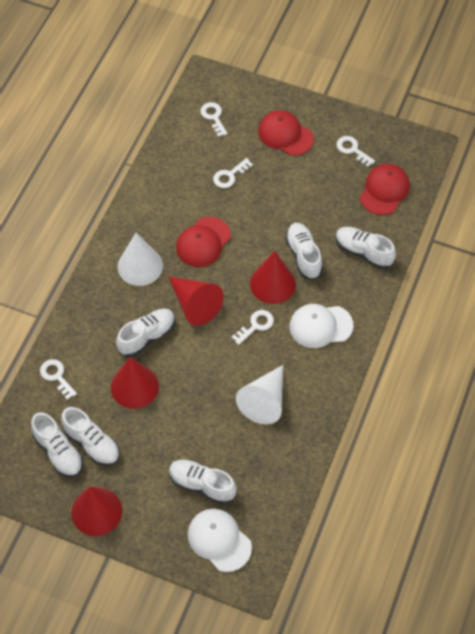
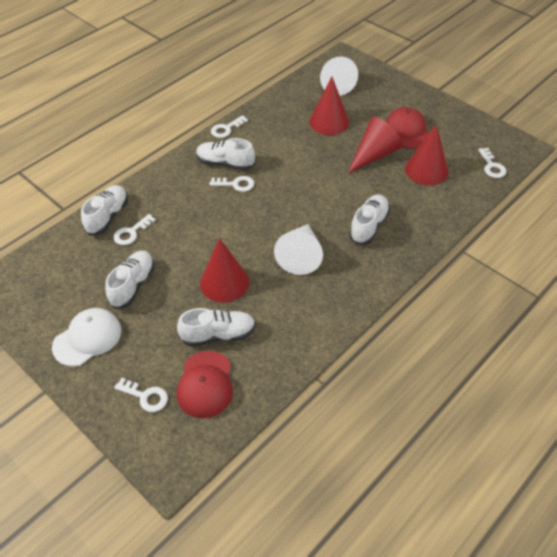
red cap: 3 -> 2
white cap: 2 -> 1
white shoe: 6 -> 5

